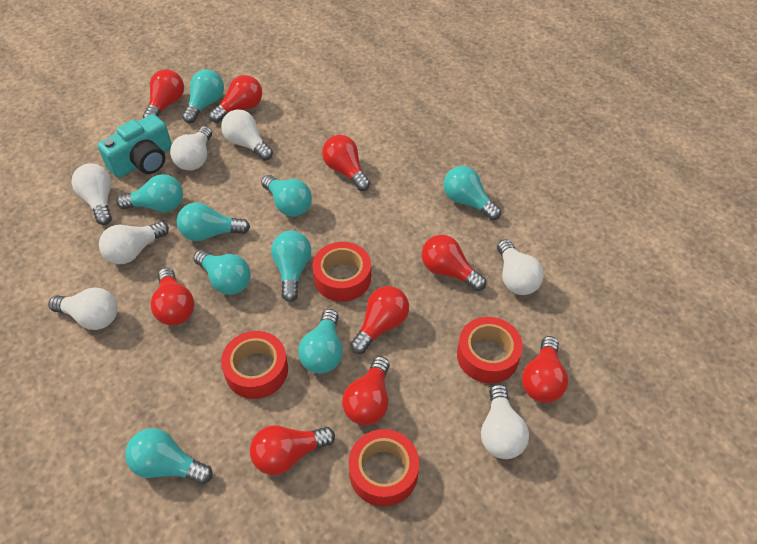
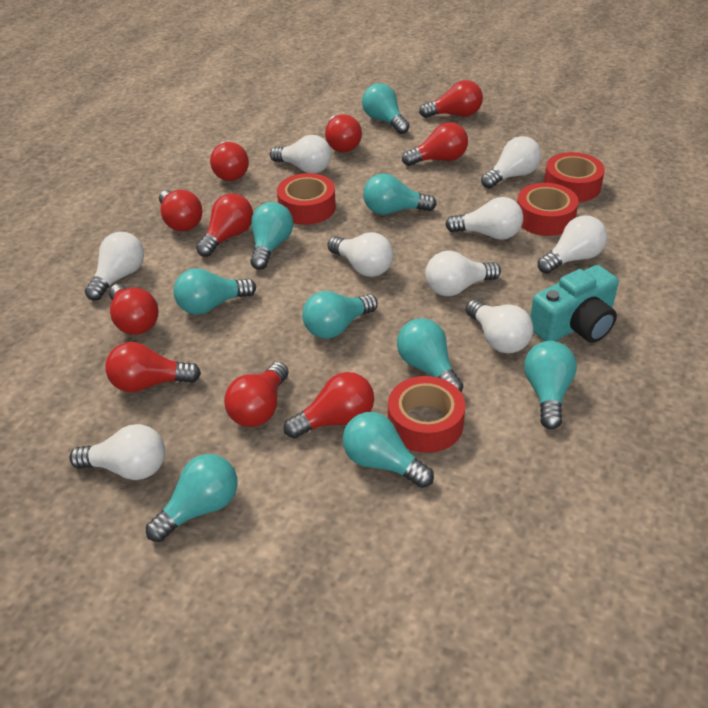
red light bulb: 9 -> 10
white light bulb: 7 -> 9

